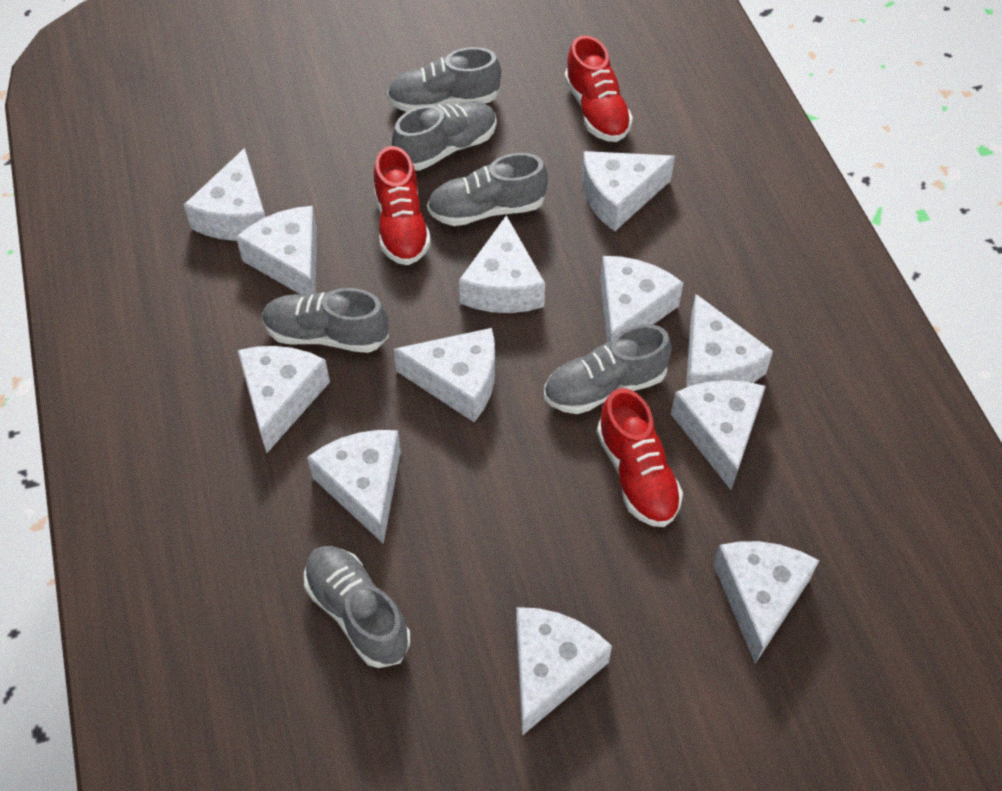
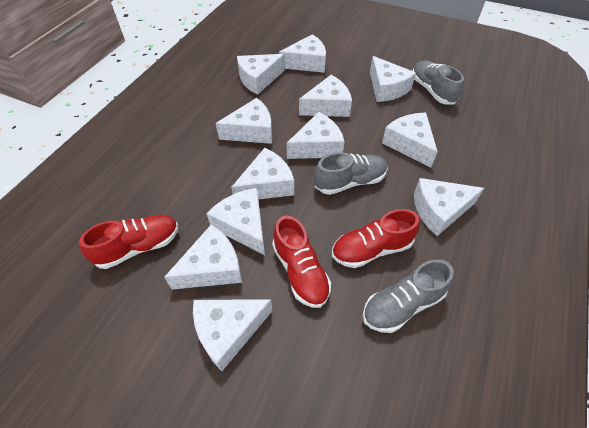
grey shoe: 6 -> 3

